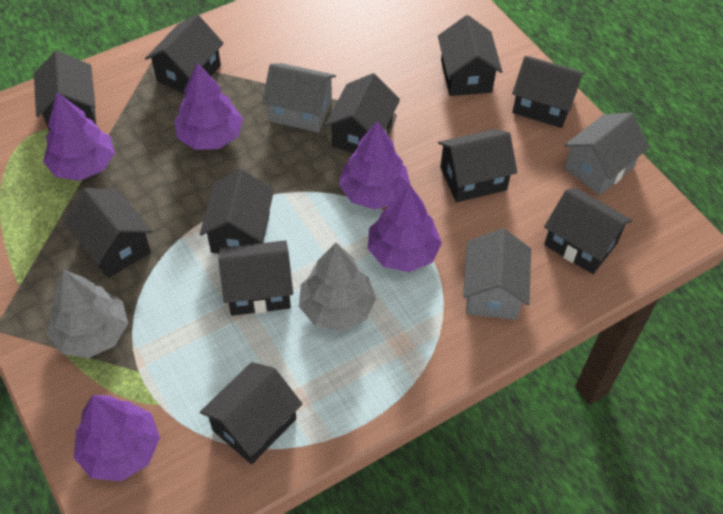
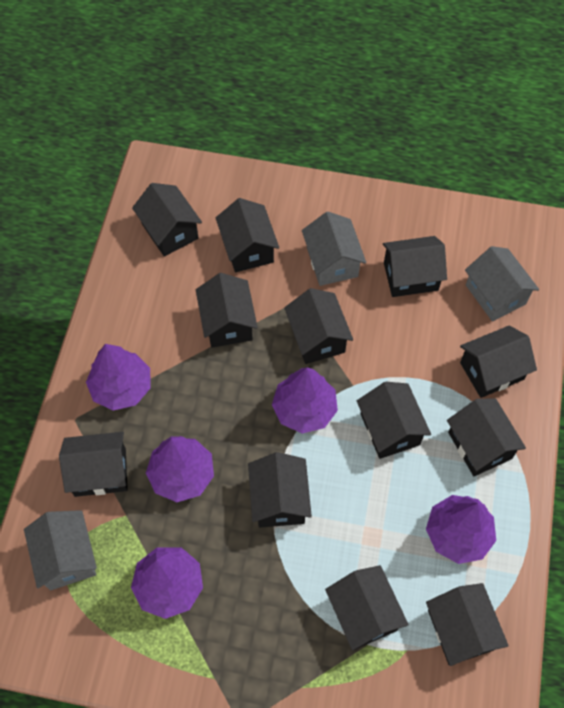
black house: 11 -> 12
grey tree: 2 -> 0

